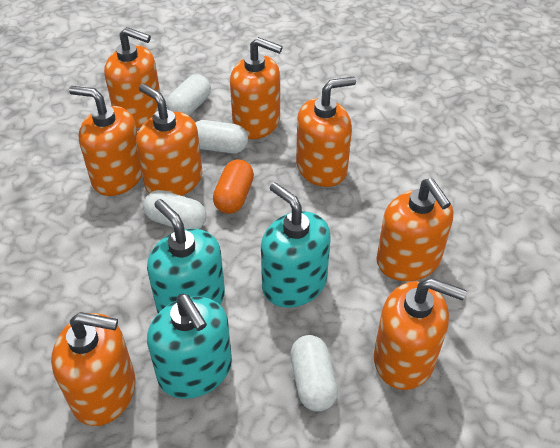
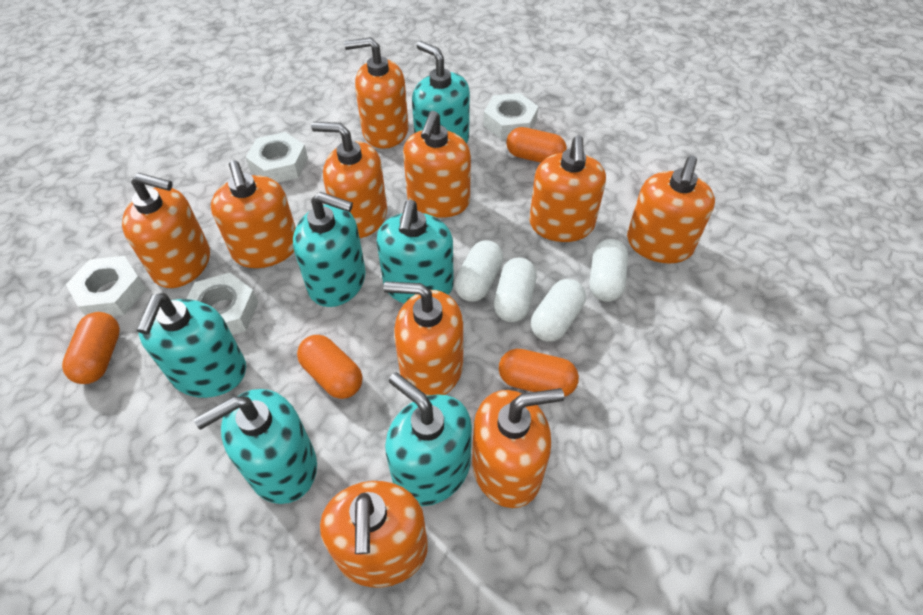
orange capsule: 1 -> 4
orange soap dispenser: 8 -> 10
turquoise soap dispenser: 3 -> 6
white nut: 0 -> 4

